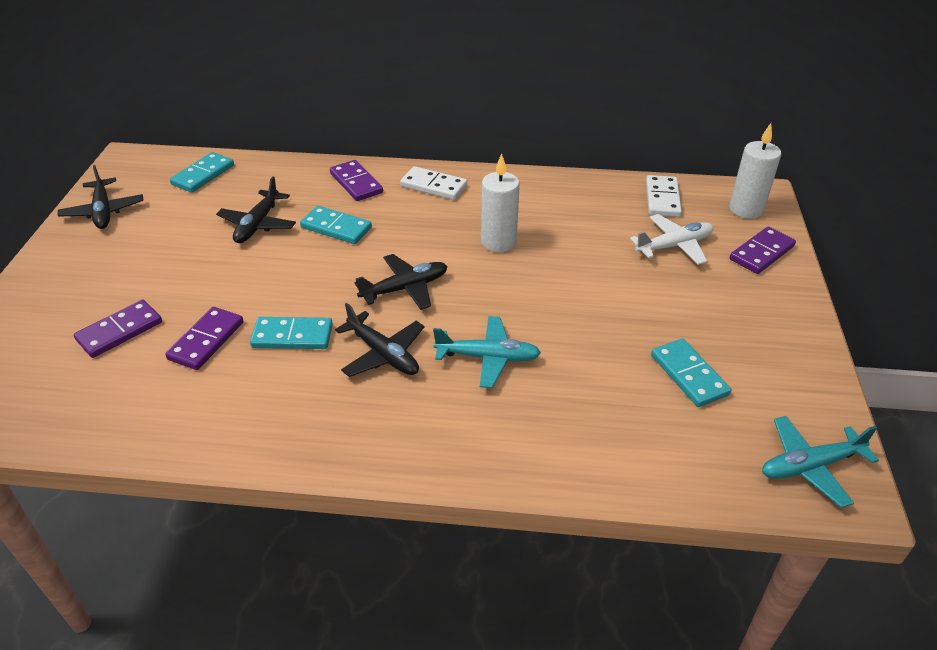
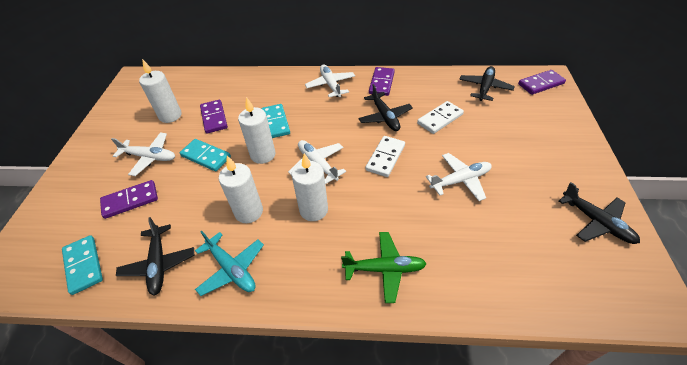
green plane: 0 -> 1
turquoise domino: 4 -> 3
turquoise plane: 2 -> 1
white candle: 2 -> 4
white plane: 1 -> 4

